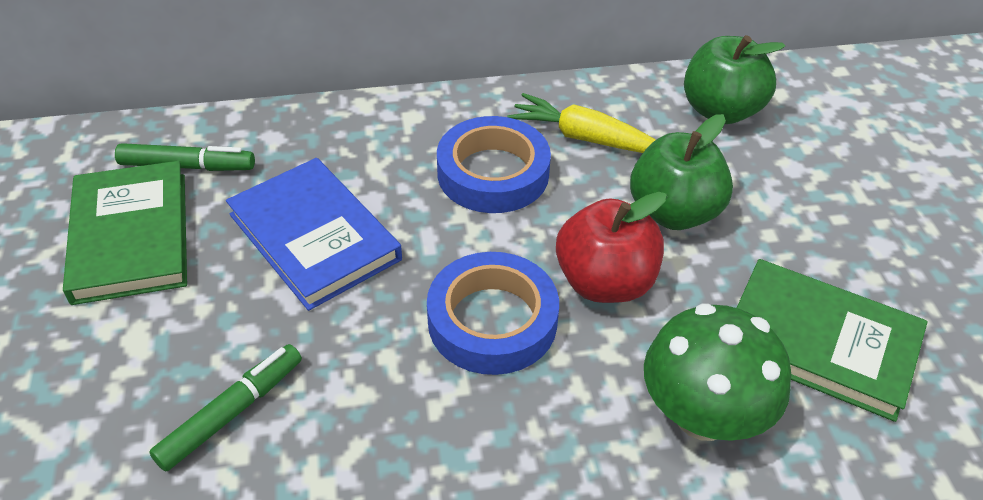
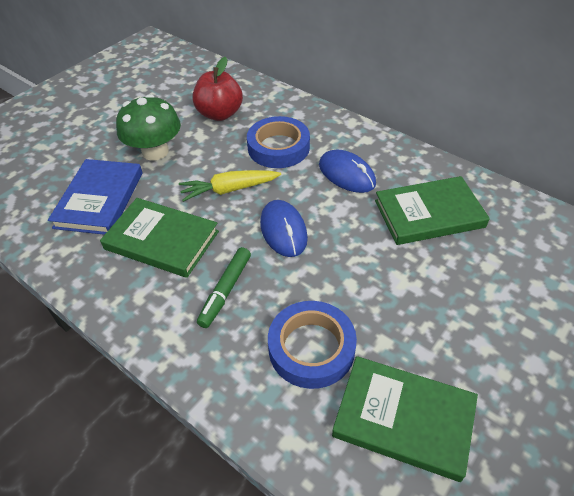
blue mouse: 0 -> 2
green apple: 2 -> 0
green book: 2 -> 3
green marker: 2 -> 1

